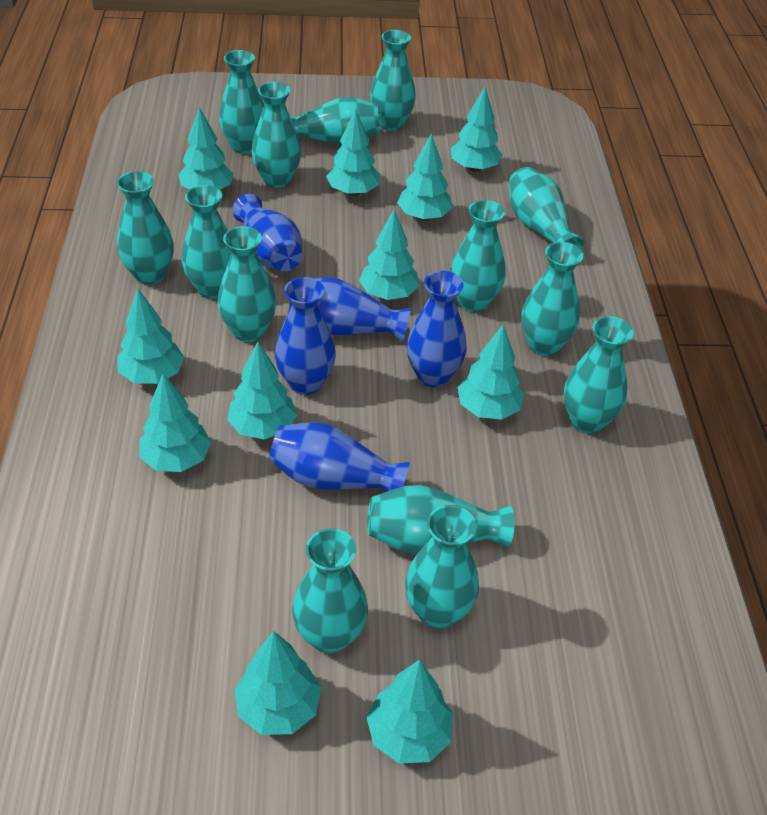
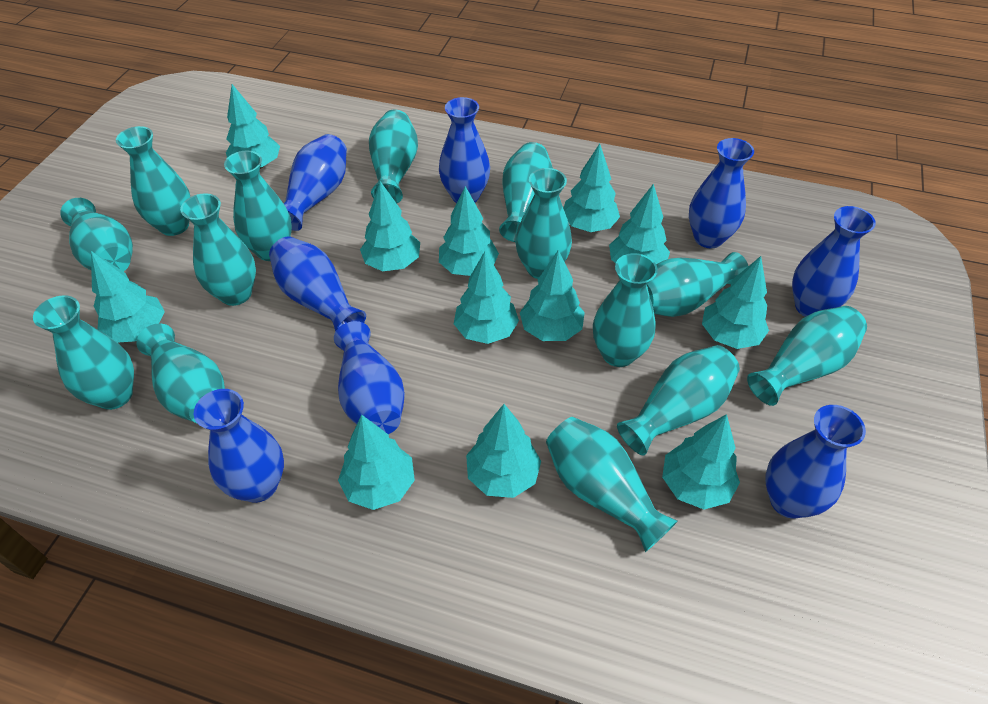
blue vase: 5 -> 8
turquoise tree: 11 -> 12

